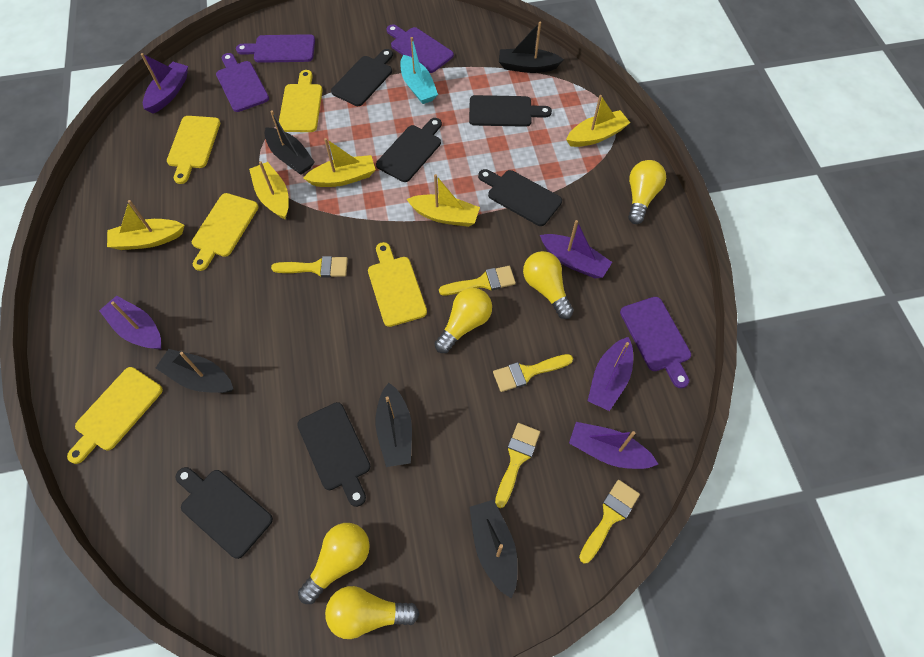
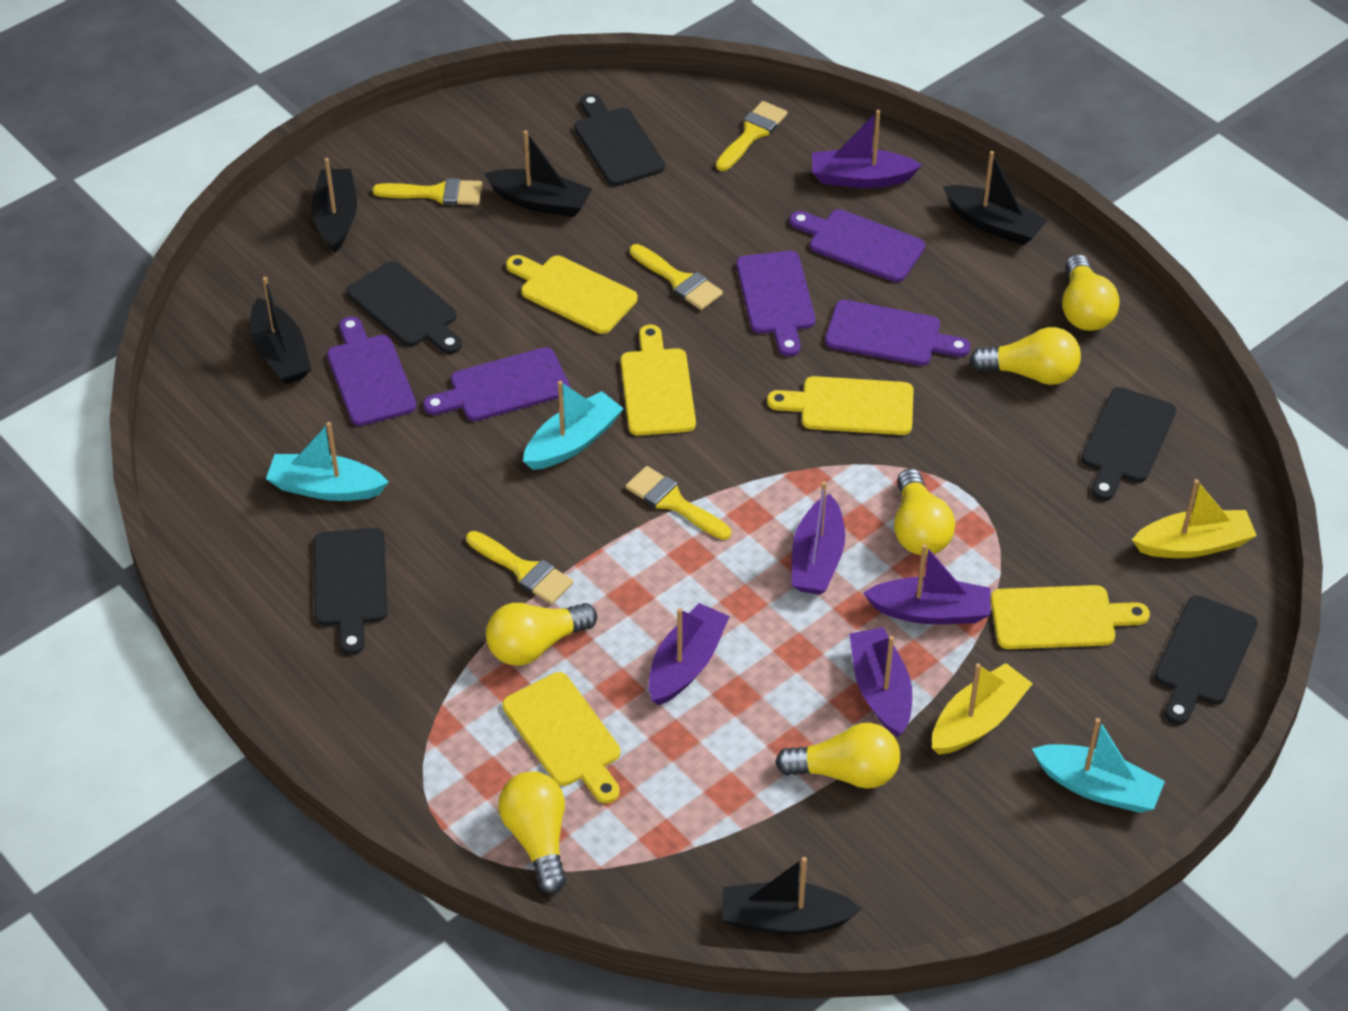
black cutting board: 6 -> 5
purple cutting board: 4 -> 5
turquoise boat: 1 -> 3
yellow boat: 5 -> 2
yellow light bulb: 5 -> 6

